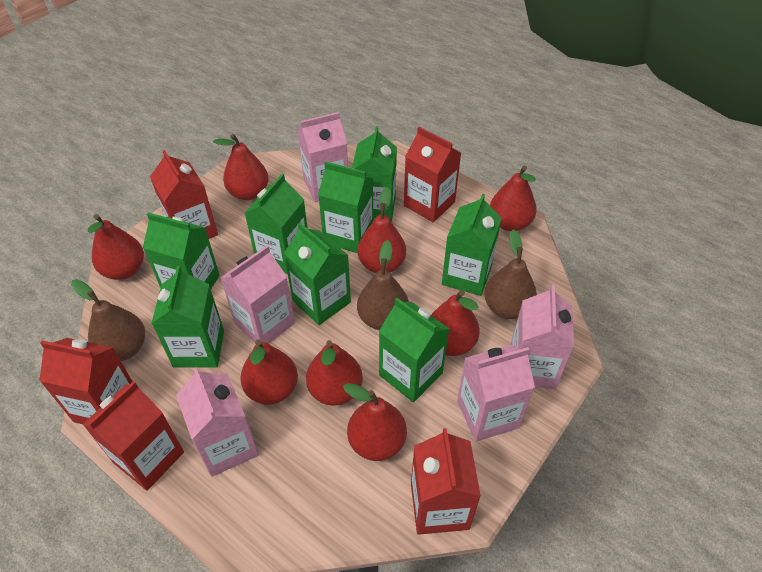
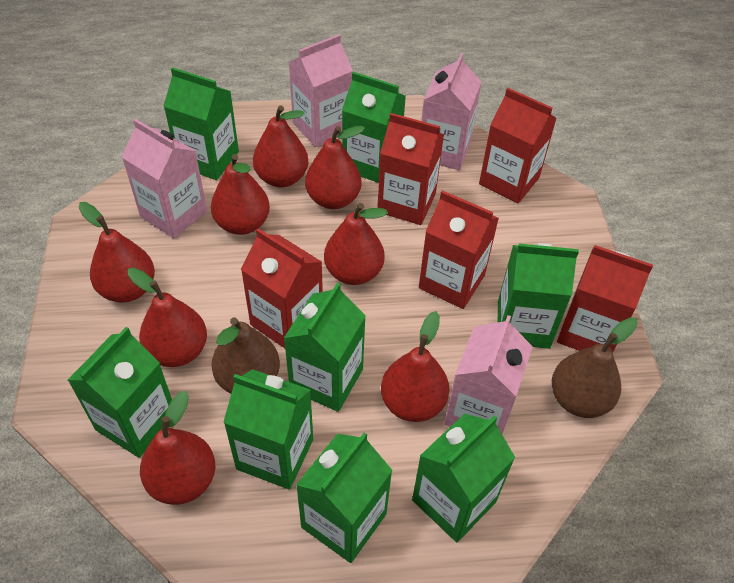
brown pear: 3 -> 2
pink carton: 5 -> 4

